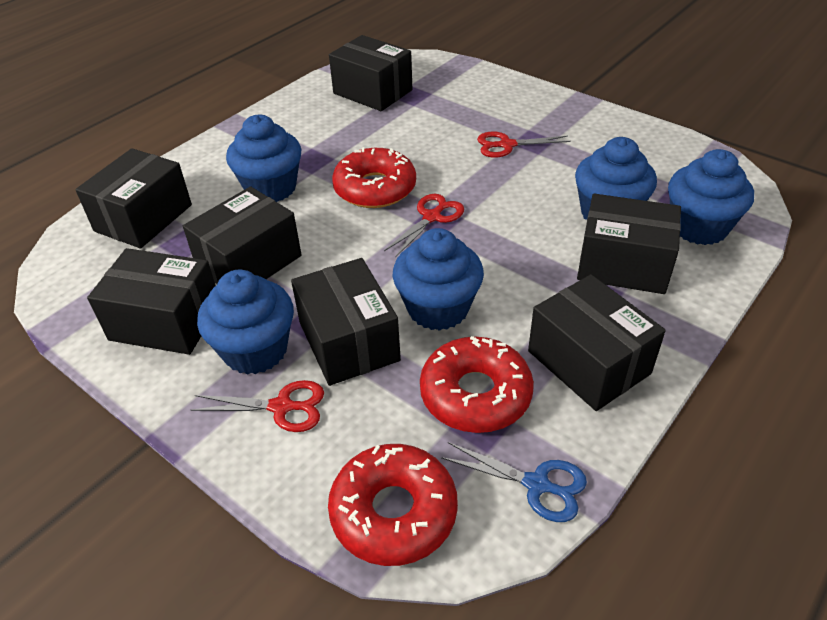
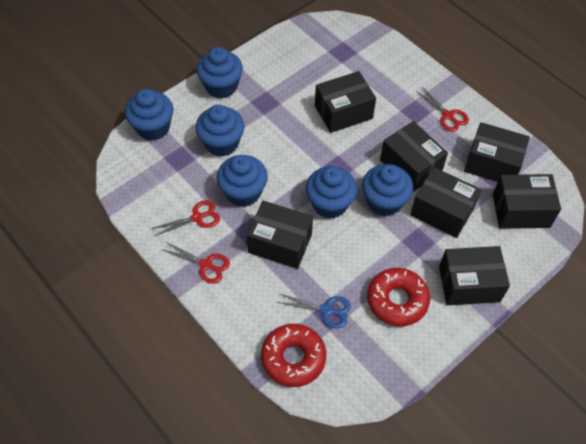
blue cupcake: 5 -> 6
red donut: 3 -> 2

